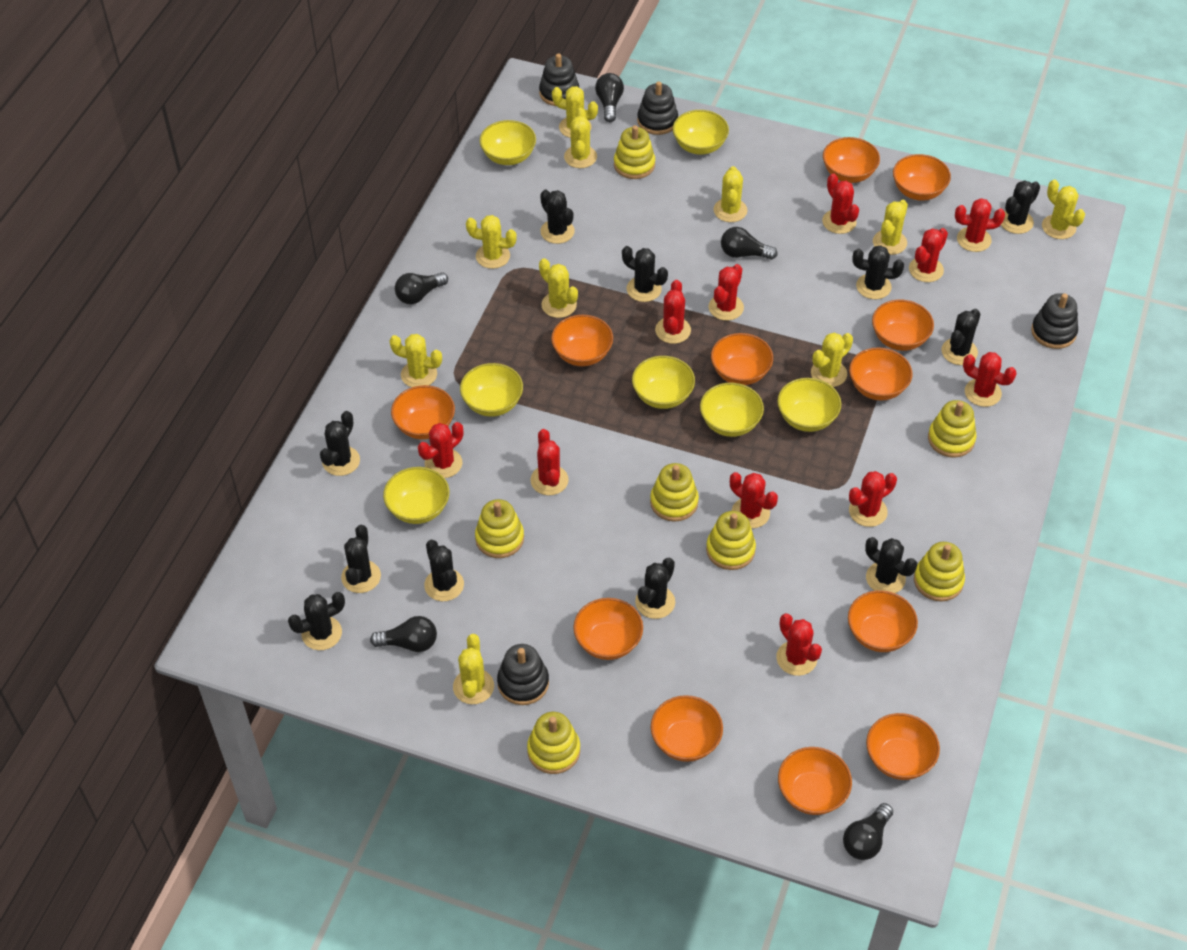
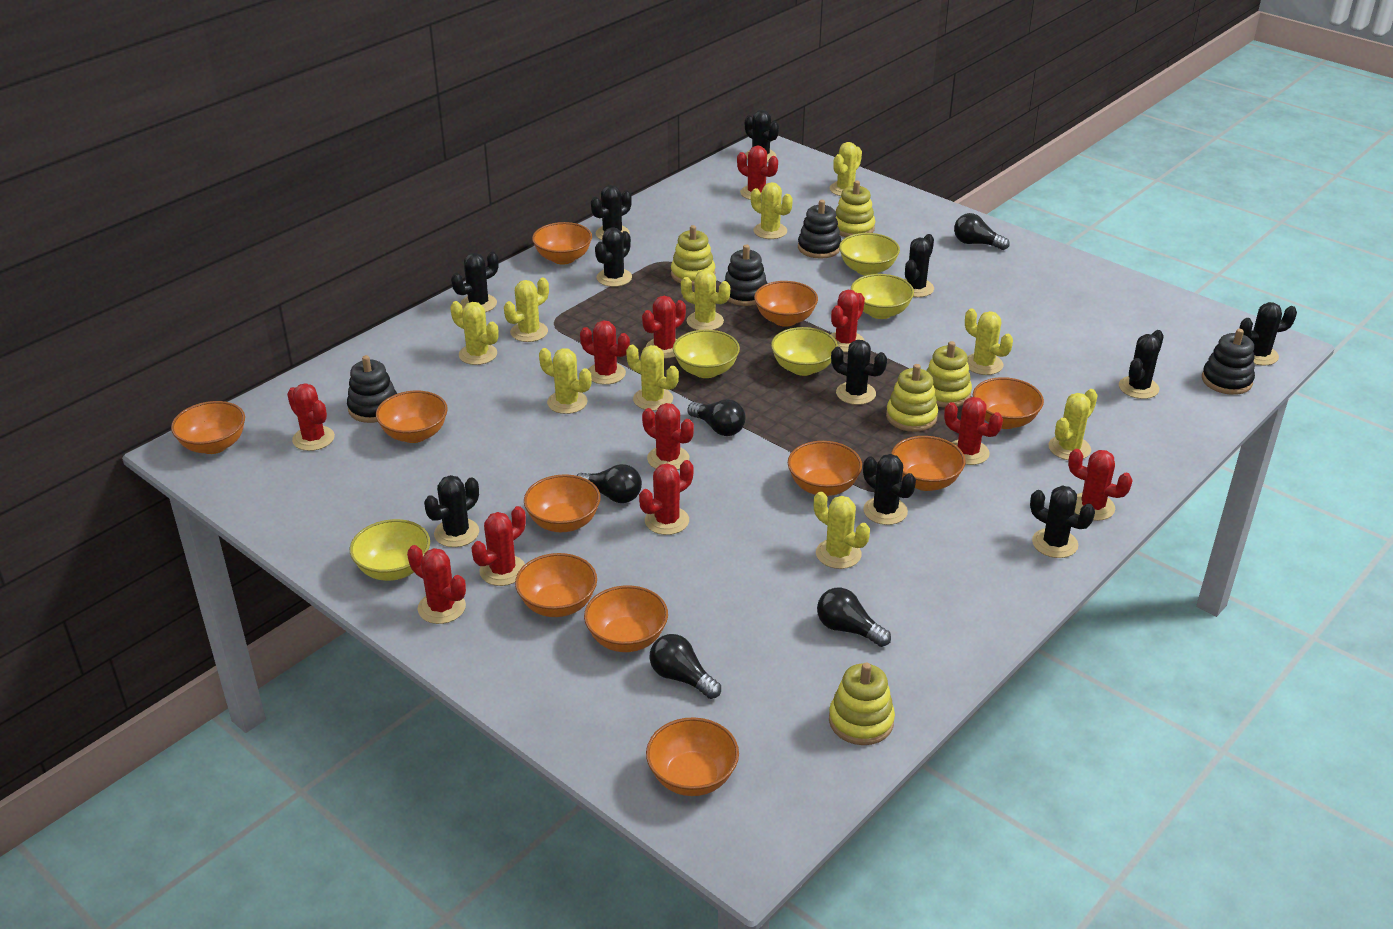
orange bowl: 12 -> 11
yellow bowl: 7 -> 5
yellow stacking toy: 7 -> 5

